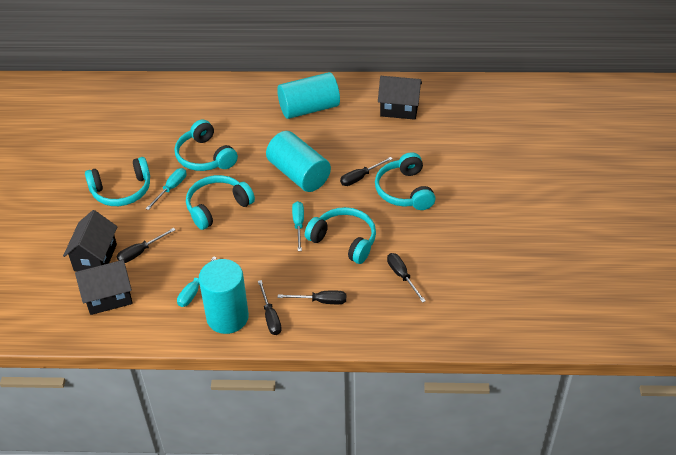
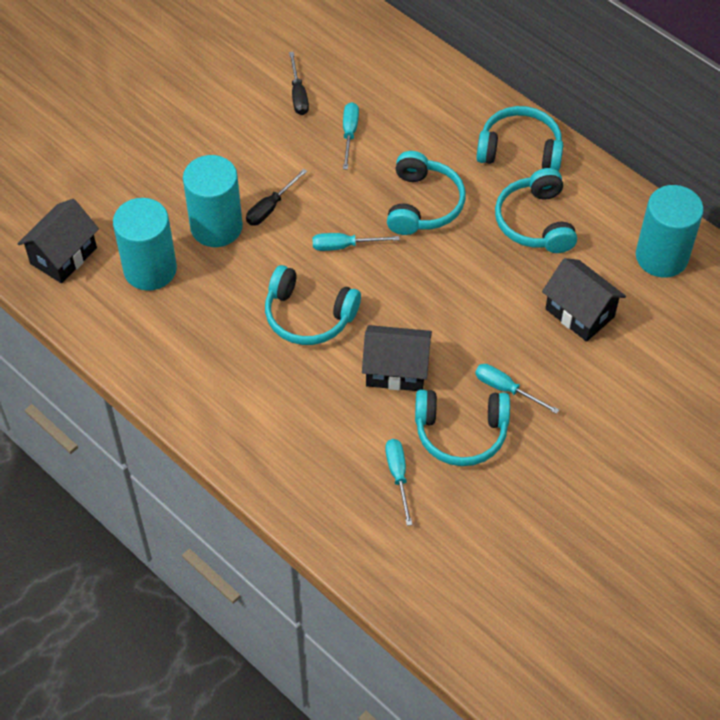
black screwdriver: 5 -> 2
turquoise screwdriver: 3 -> 4

